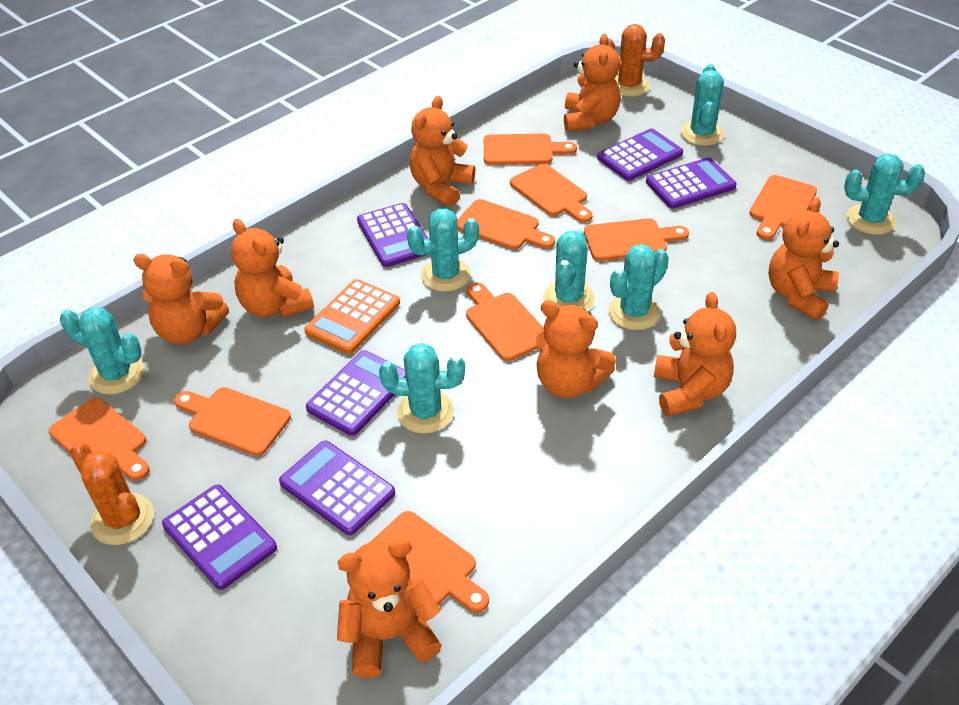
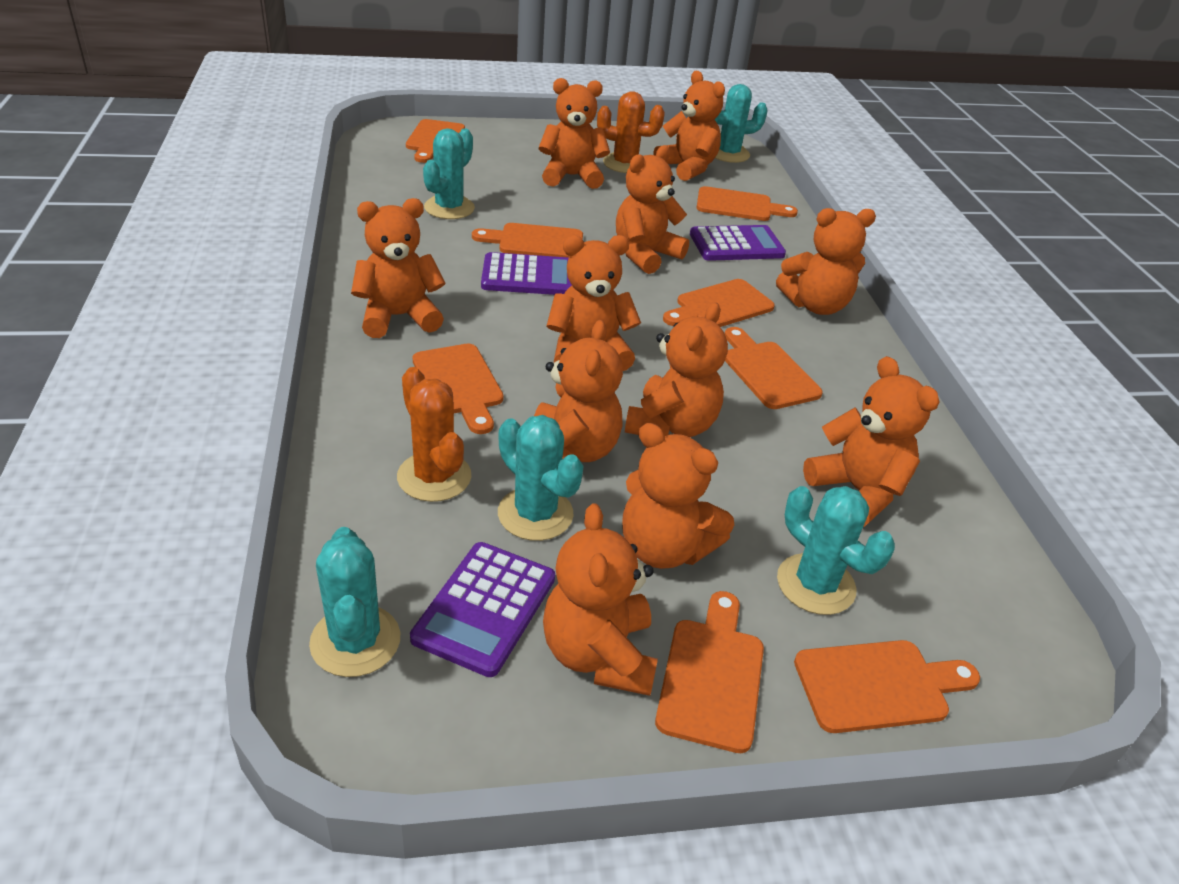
orange calculator: 1 -> 0
orange cutting board: 9 -> 8
orange teddy bear: 8 -> 11
purple calculator: 6 -> 3
turquoise cactus: 7 -> 5

